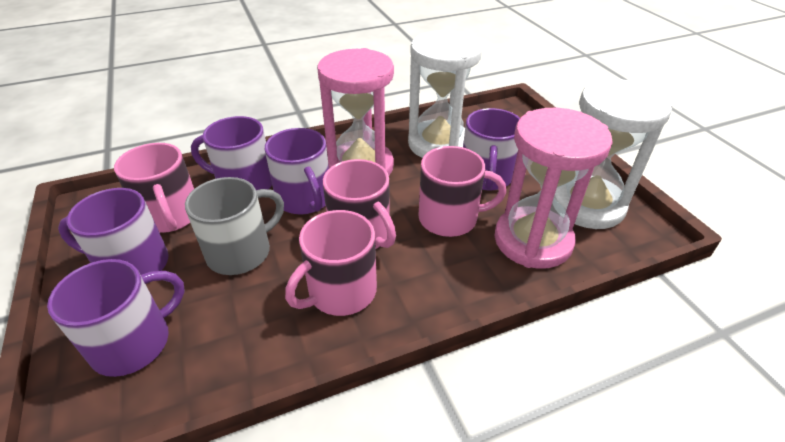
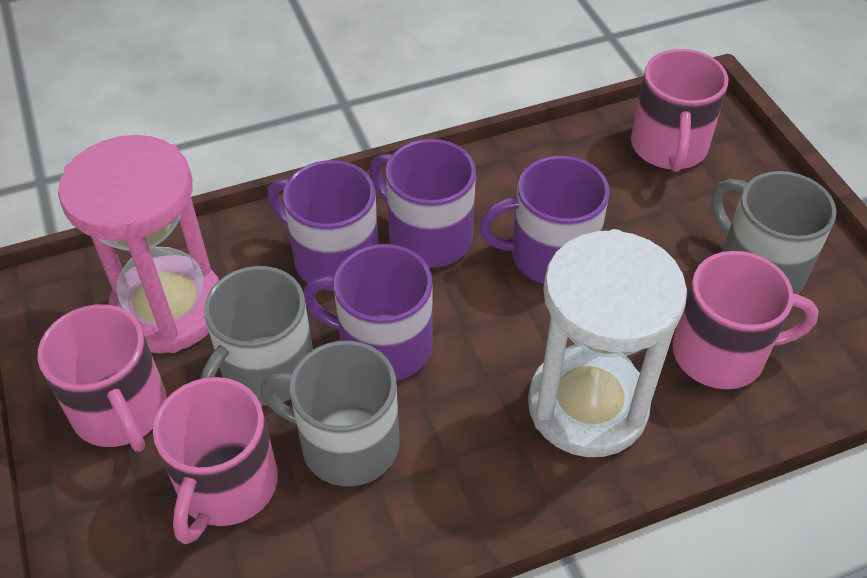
grey mug: 1 -> 3
pink hourglass: 2 -> 1
purple mug: 5 -> 4
white hourglass: 2 -> 1

